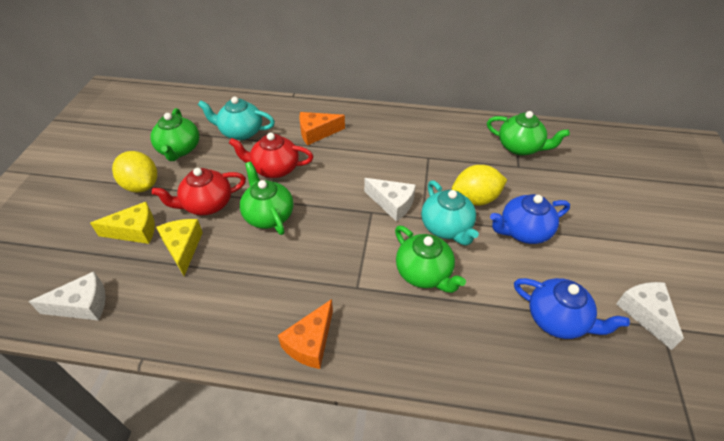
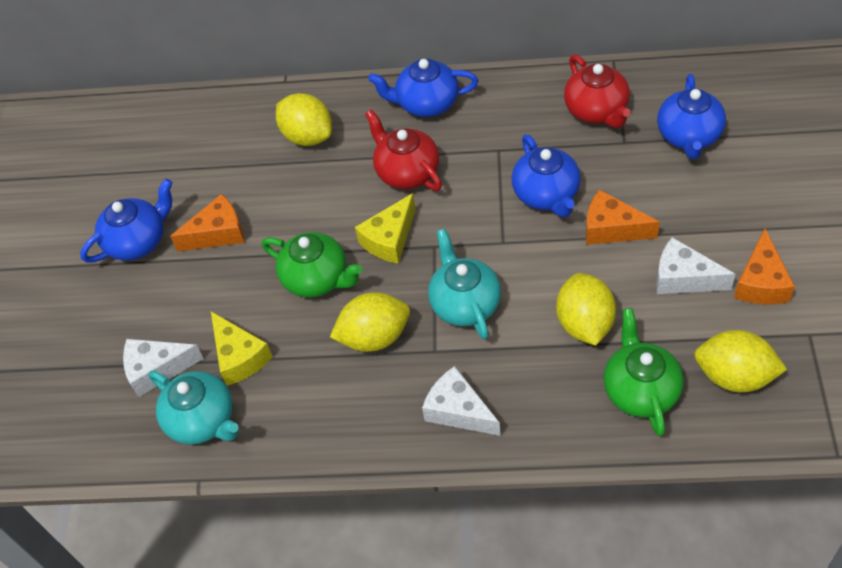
blue teapot: 2 -> 4
green teapot: 4 -> 2
orange cheese: 2 -> 3
yellow lemon: 2 -> 4

